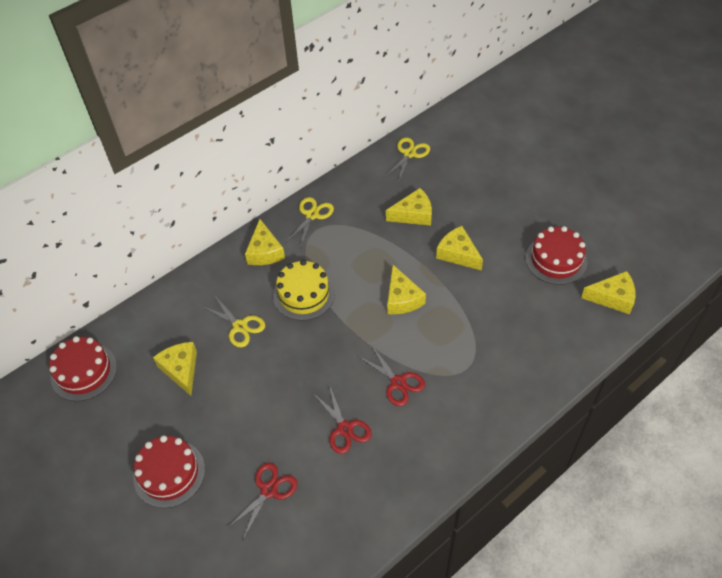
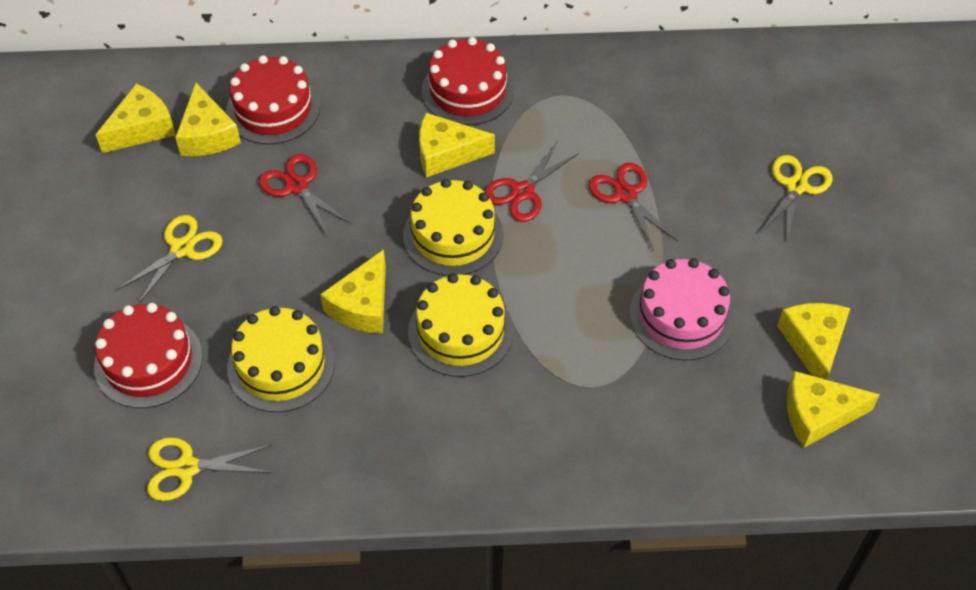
pink cake: 0 -> 1
yellow cake: 1 -> 3

